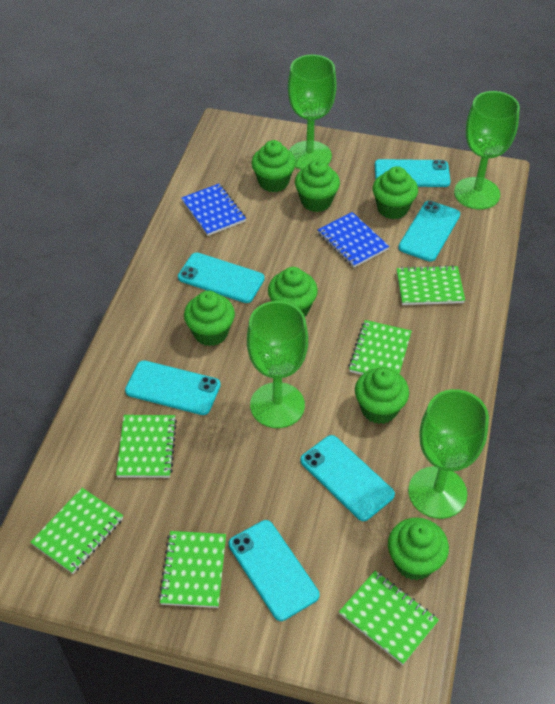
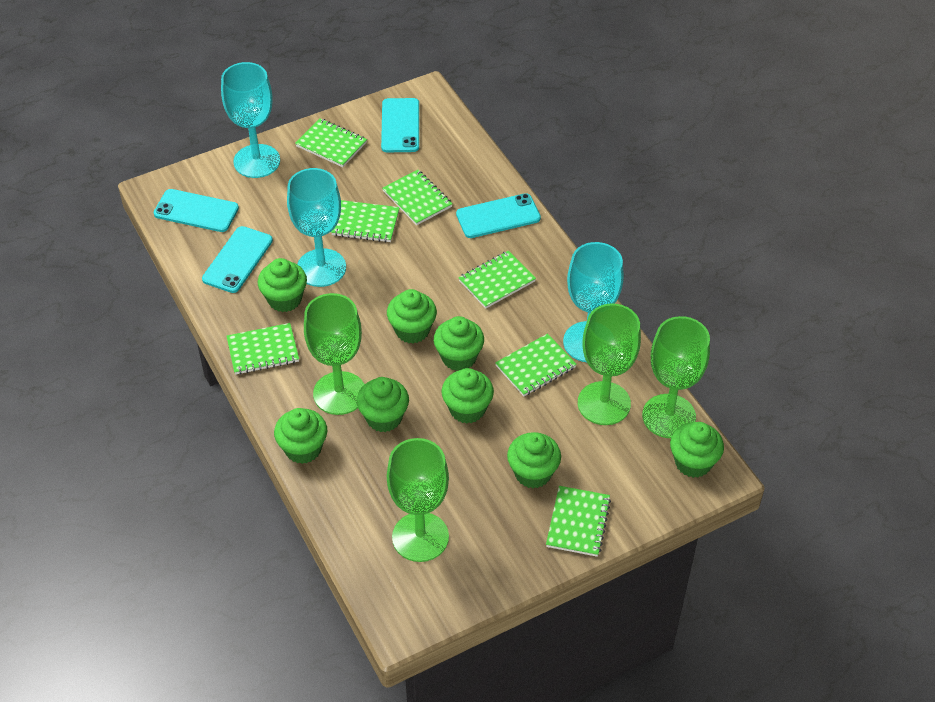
blue notebook: 2 -> 0
green cupcake: 7 -> 8
green notebook: 6 -> 7
turquoise goblet: 0 -> 3
turquoise phone: 6 -> 4

